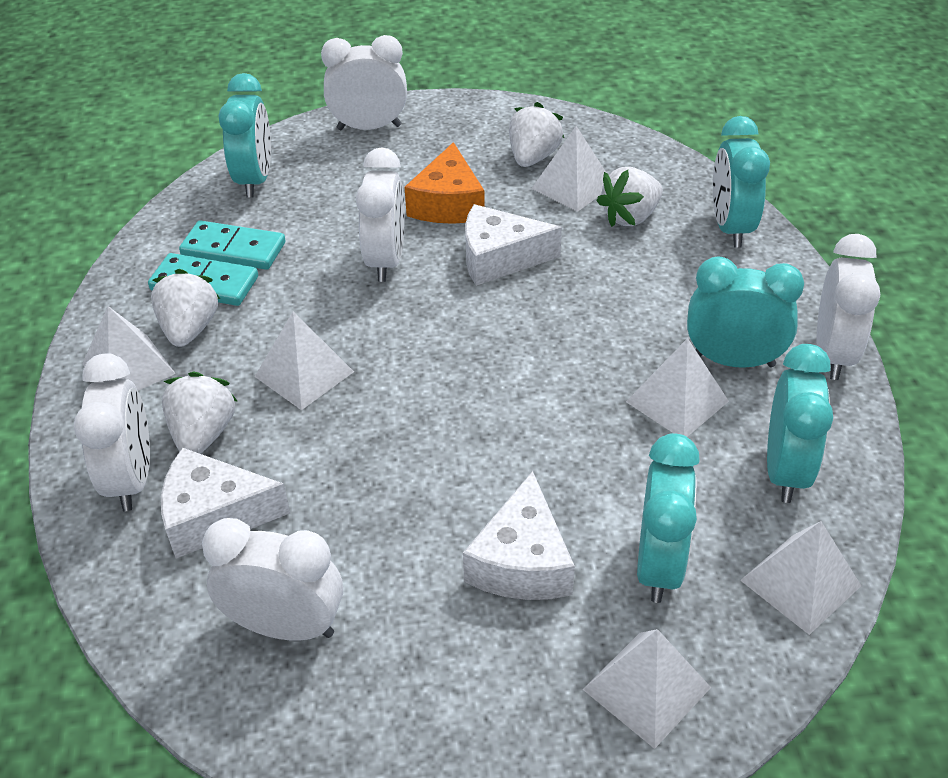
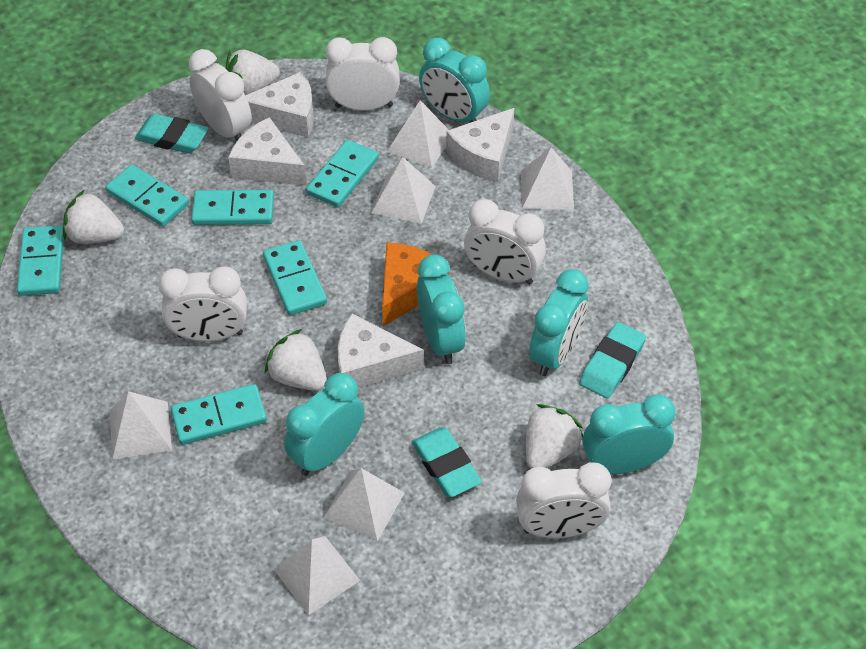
turquoise domino: 2 -> 6
turquoise eraser: 0 -> 3
white cheese: 3 -> 4

